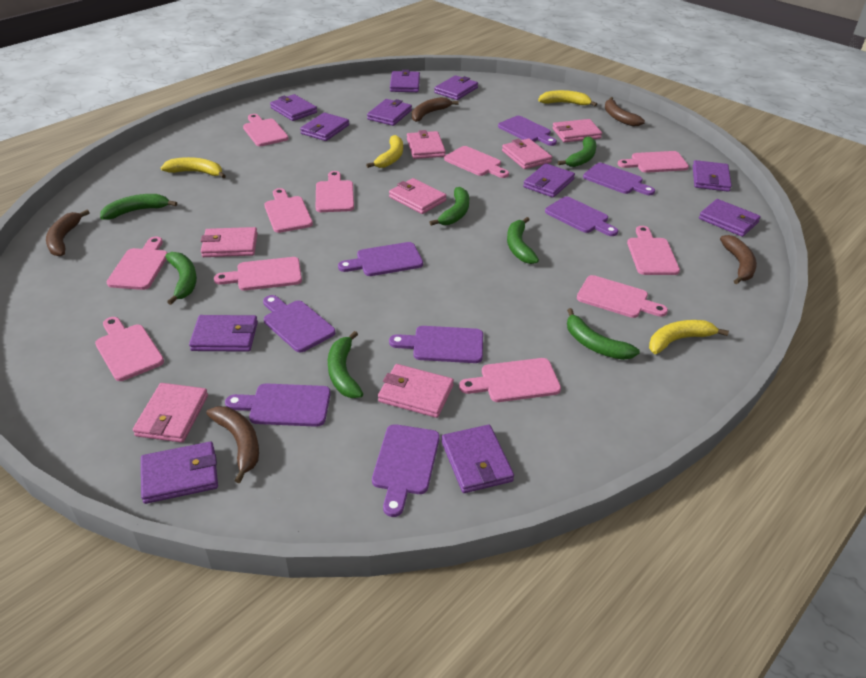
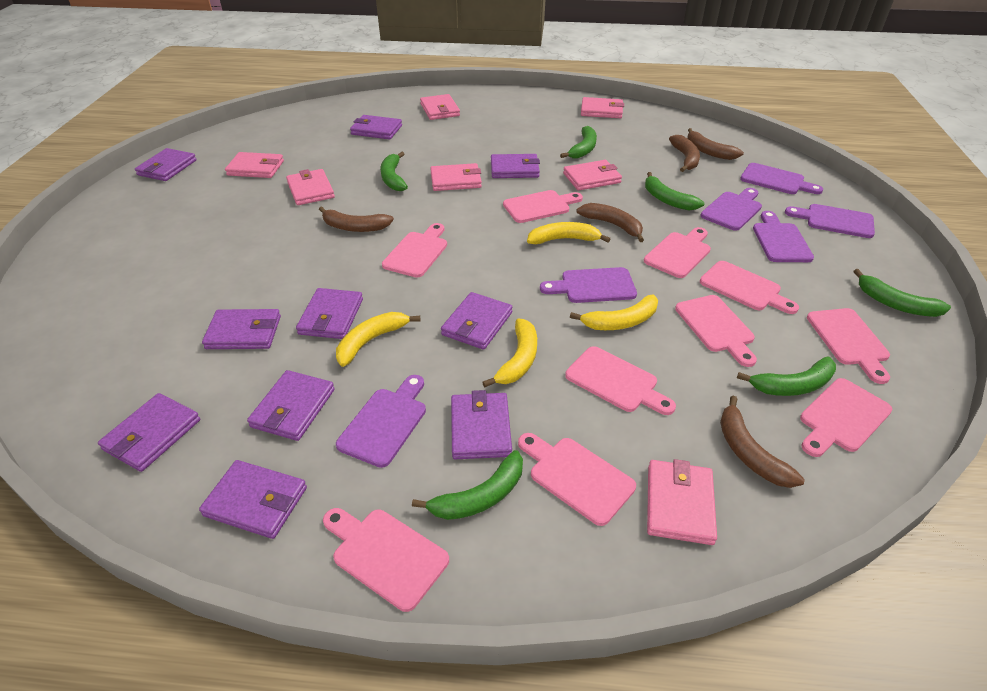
green banana: 7 -> 6
pink cutting board: 11 -> 10
purple cutting board: 8 -> 6
purple wallet: 11 -> 10

